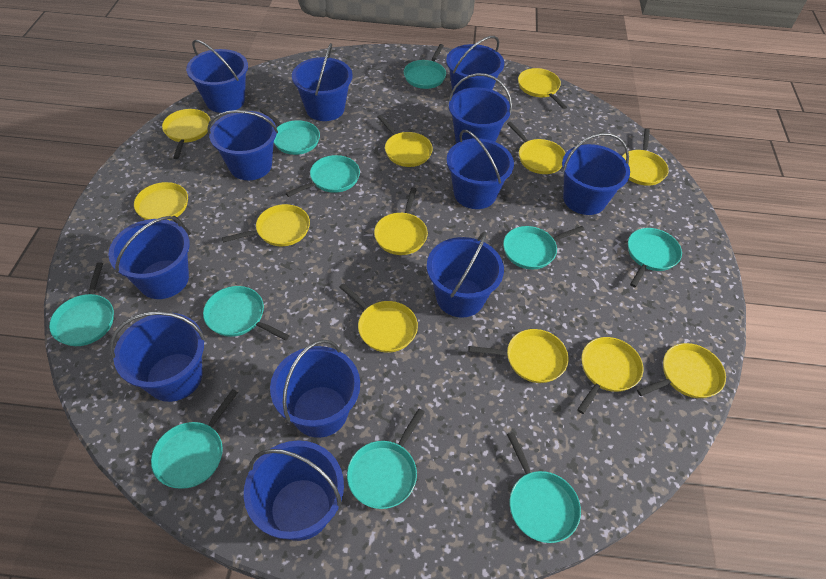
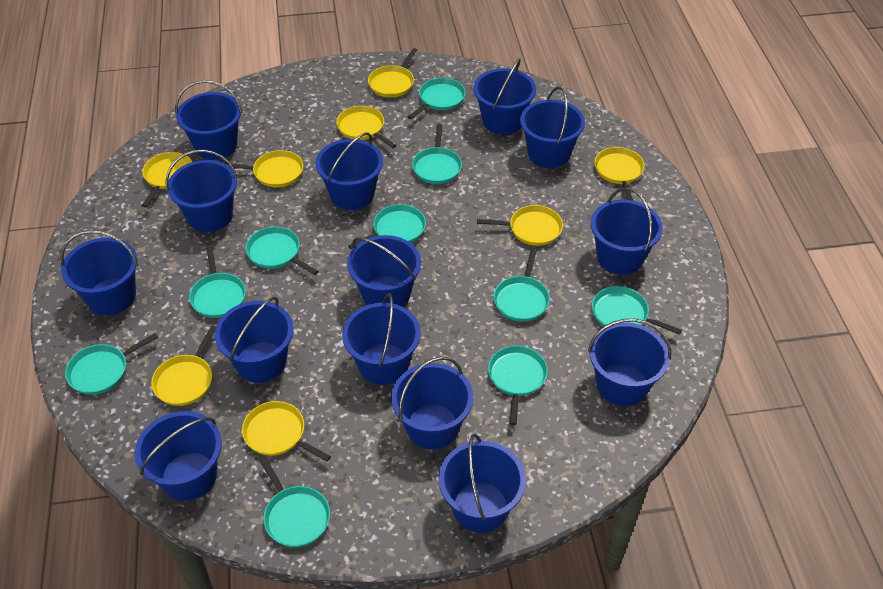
blue bucket: 12 -> 14
yellow pan: 12 -> 8

